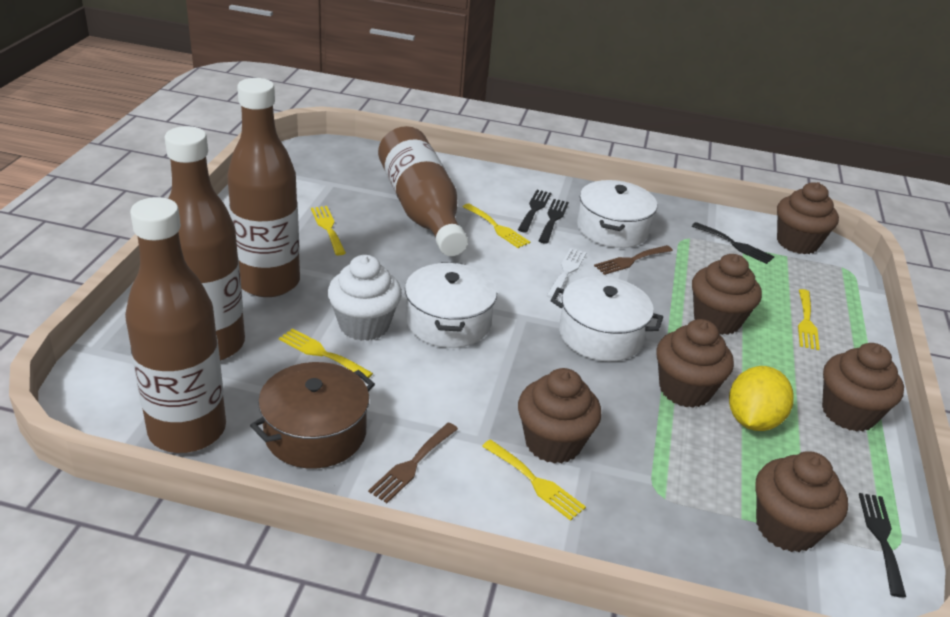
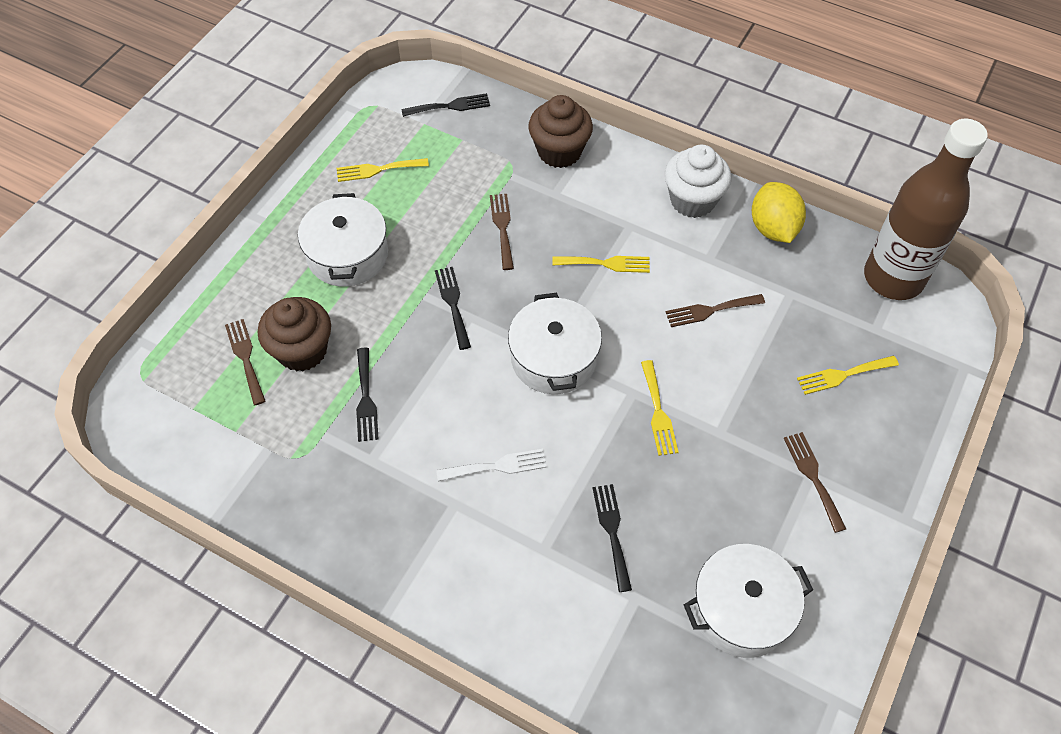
brown bottle: 4 -> 1
brown cupcake: 6 -> 2
brown fork: 2 -> 4
brown pot: 1 -> 0
yellow fork: 5 -> 4

